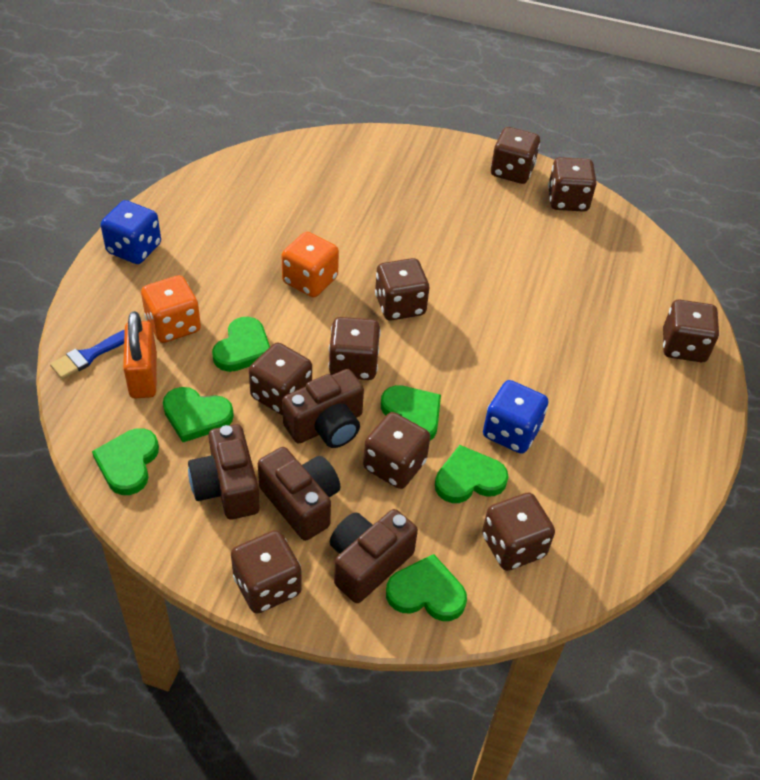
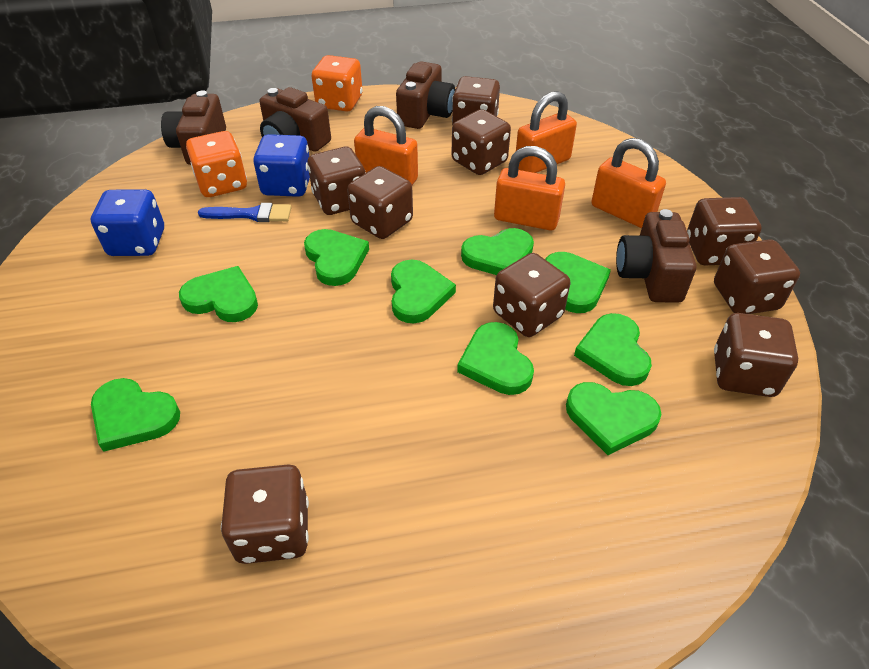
green heart: 6 -> 9
orange padlock: 1 -> 4

